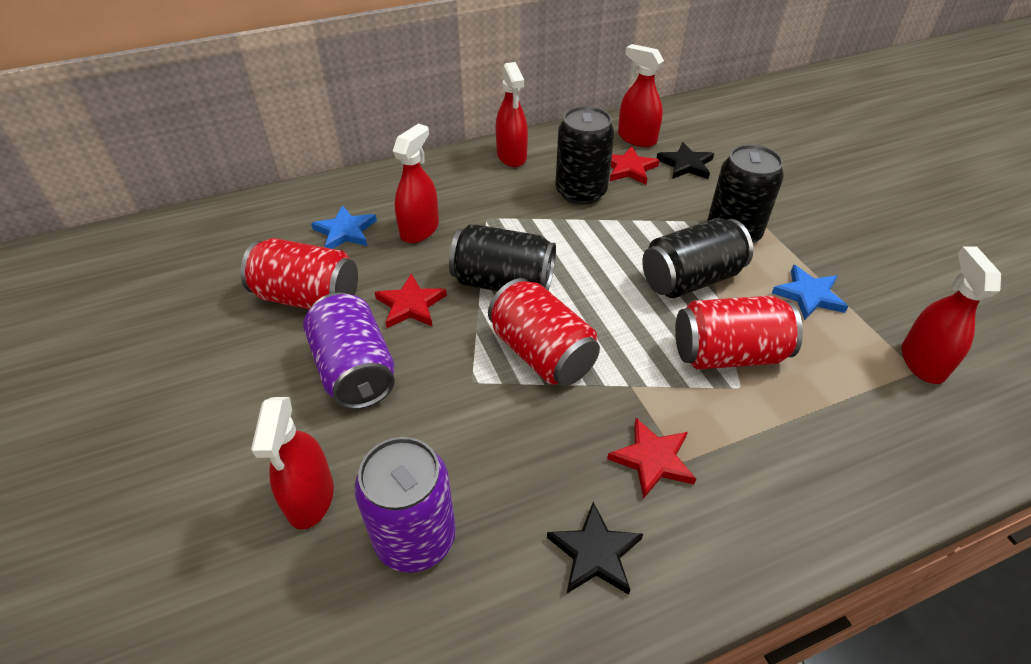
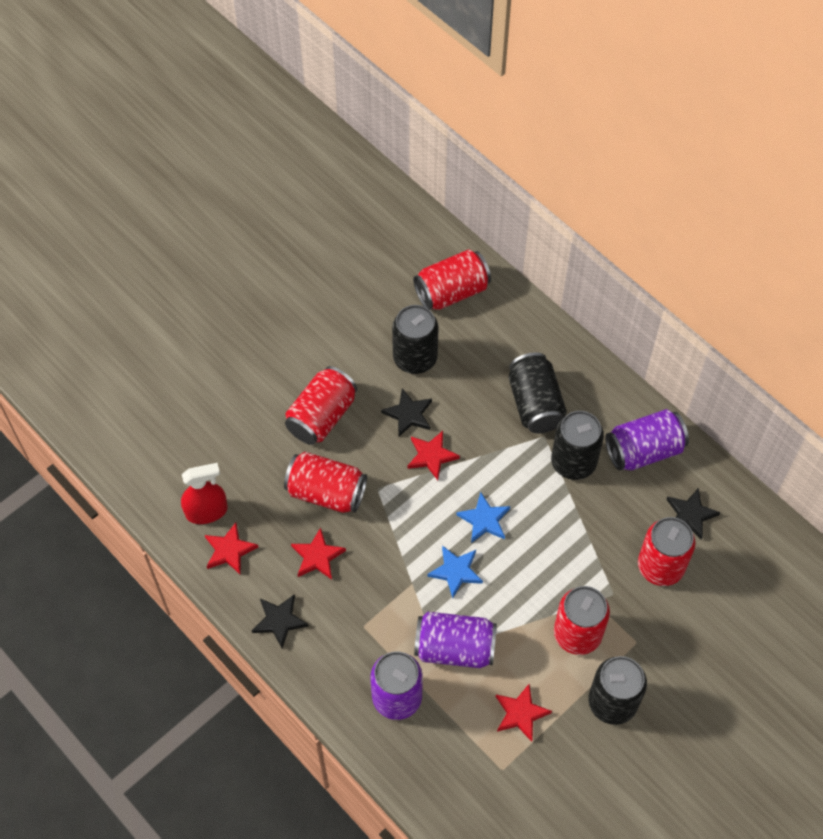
black star: 2 -> 3
purple can: 2 -> 3
red can: 3 -> 5
red spray bottle: 5 -> 1
red star: 3 -> 4

